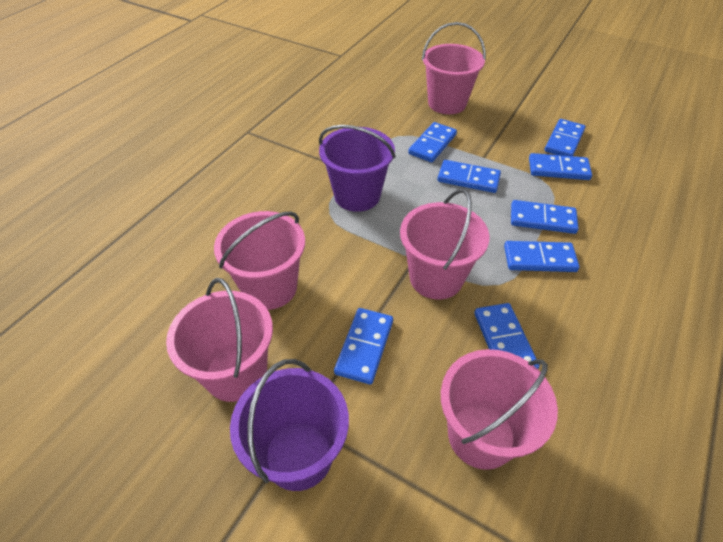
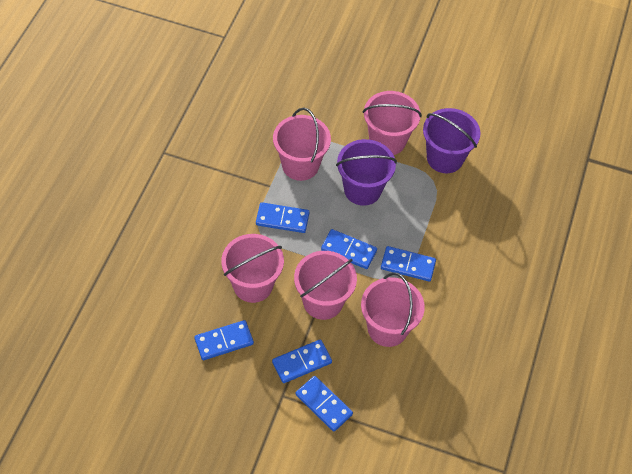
blue domino: 8 -> 6

